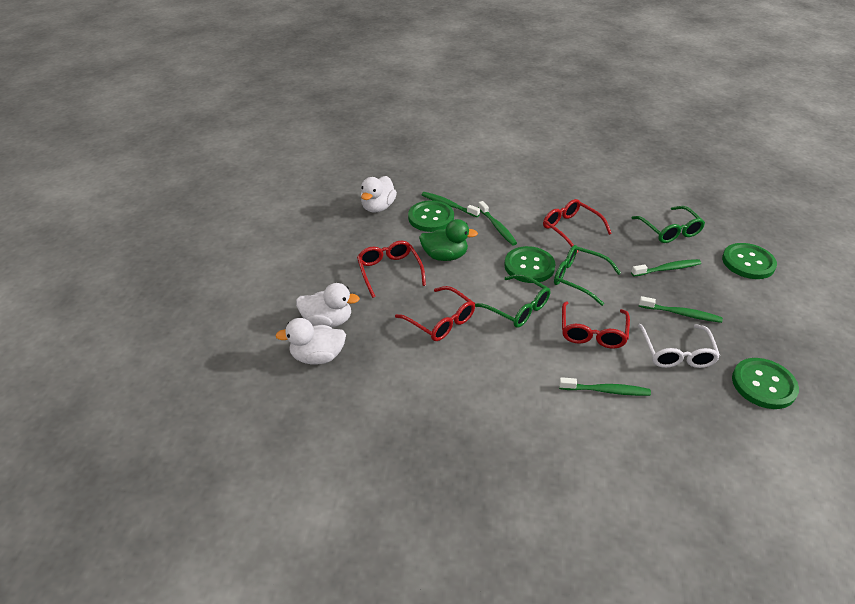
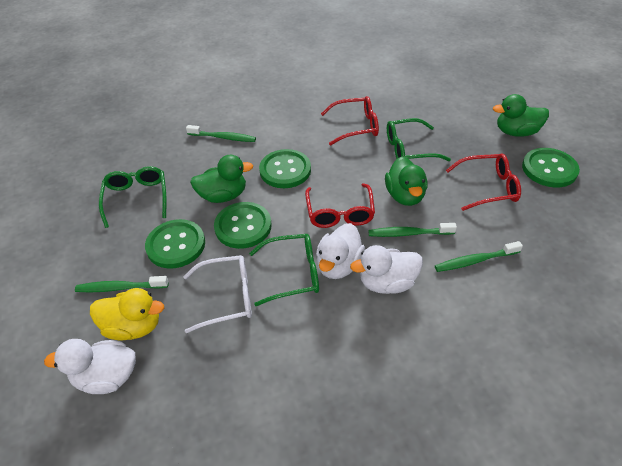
green duck: 1 -> 3
green toothbrush: 5 -> 4
red glasses: 4 -> 3
yellow duck: 0 -> 1

